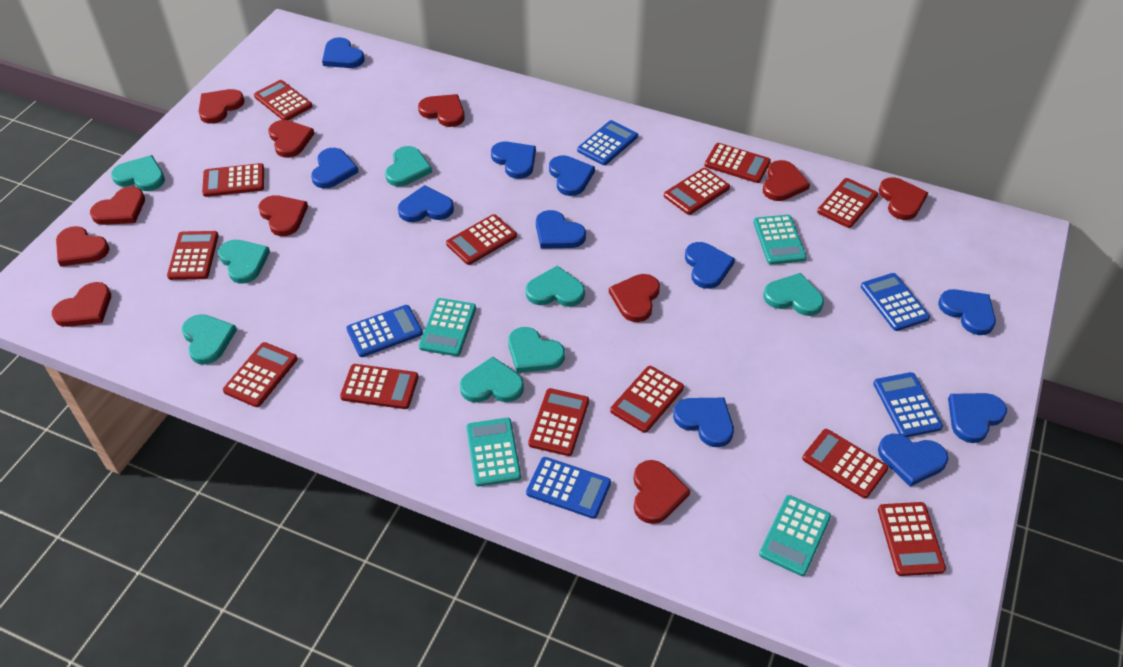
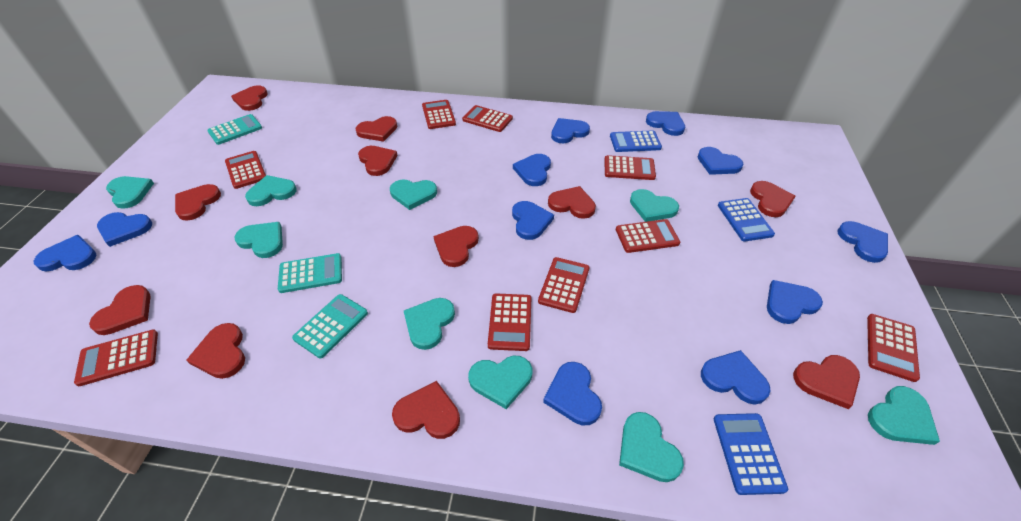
blue calculator: 5 -> 3
red calculator: 13 -> 9
turquoise calculator: 4 -> 3
turquoise heart: 8 -> 9

